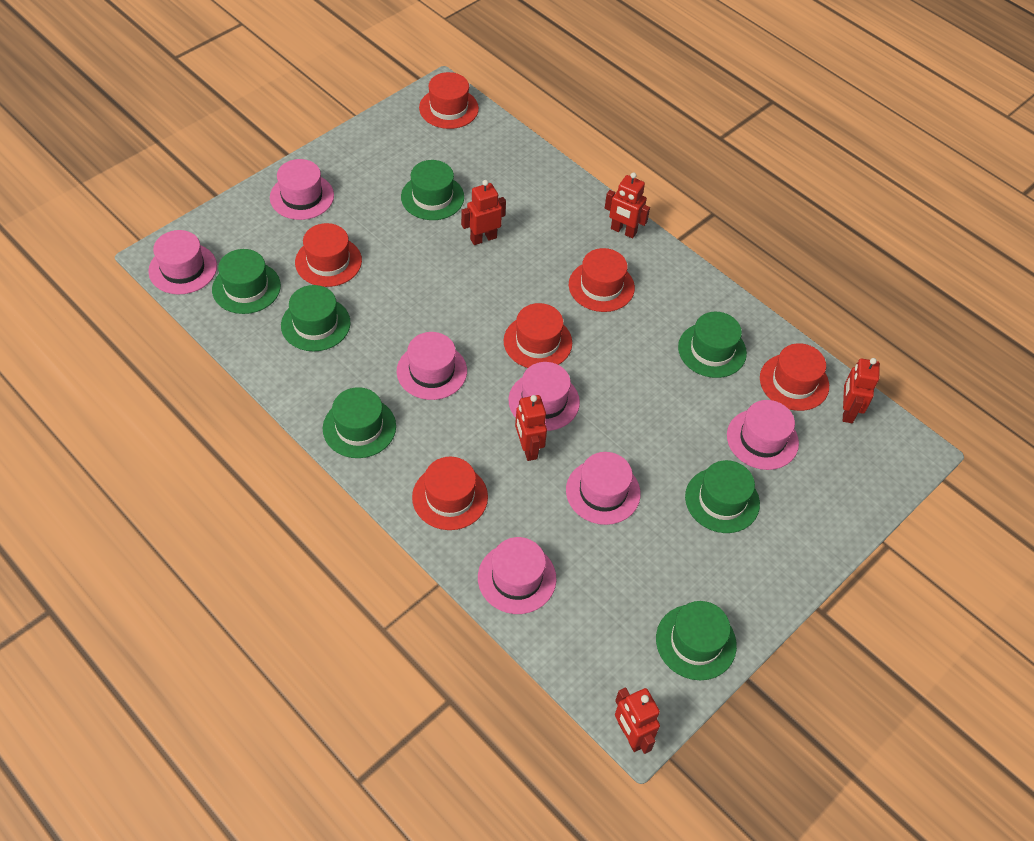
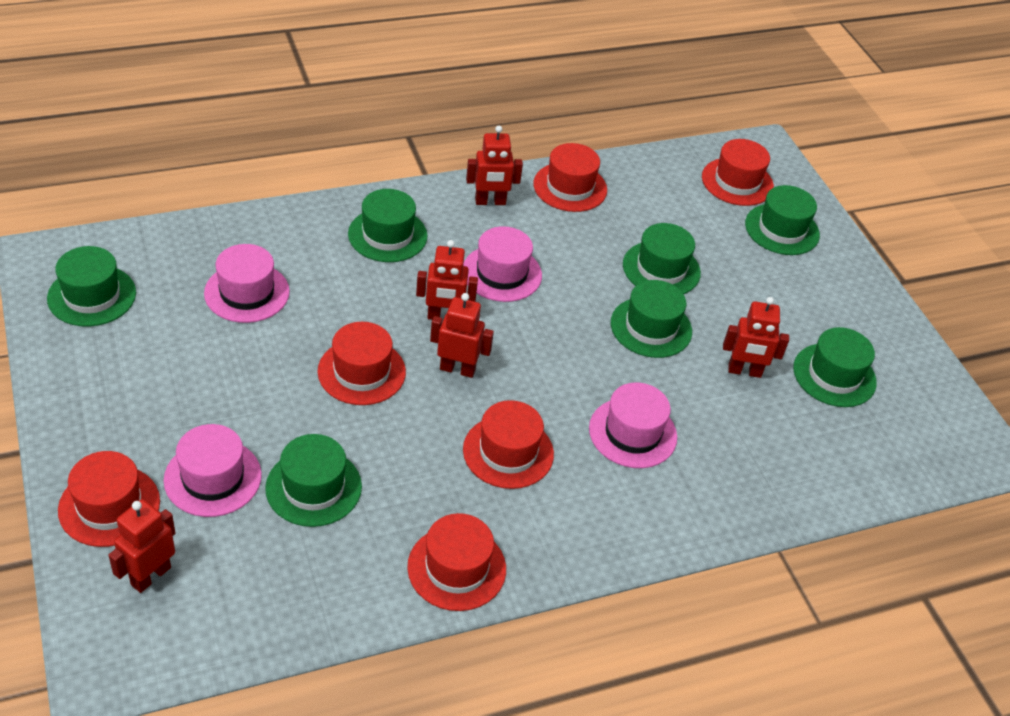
pink hat: 7 -> 4

